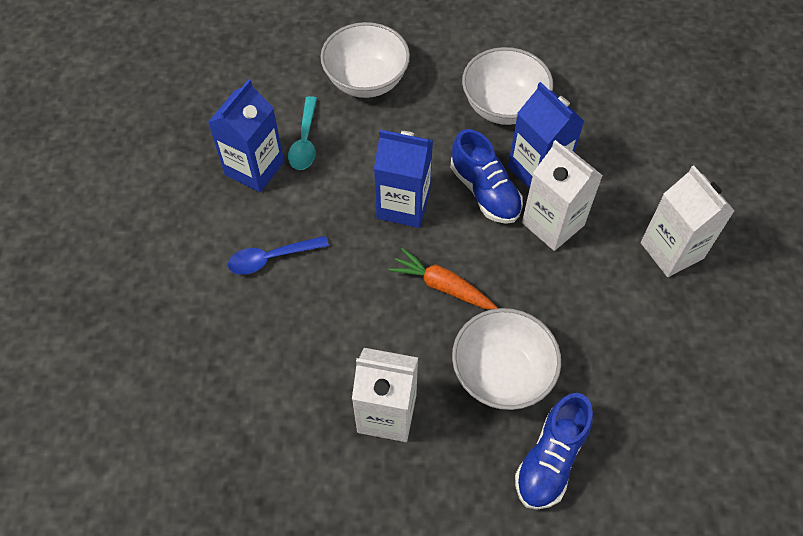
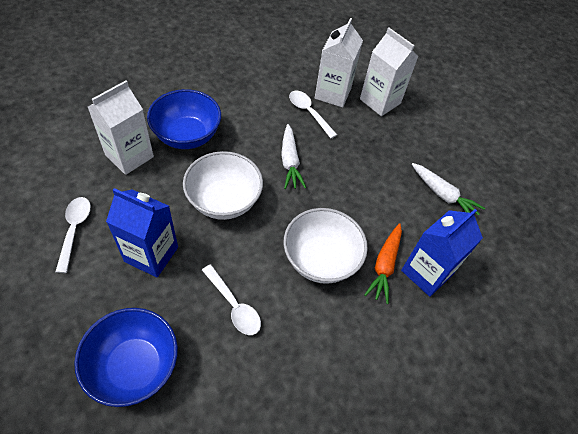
blue bowl: 0 -> 2
blue carton: 3 -> 2
blue shoe: 2 -> 0
blue spoon: 1 -> 0
turquoise spoon: 1 -> 0
white bowl: 3 -> 2
white carrot: 0 -> 2
white spoon: 0 -> 3

